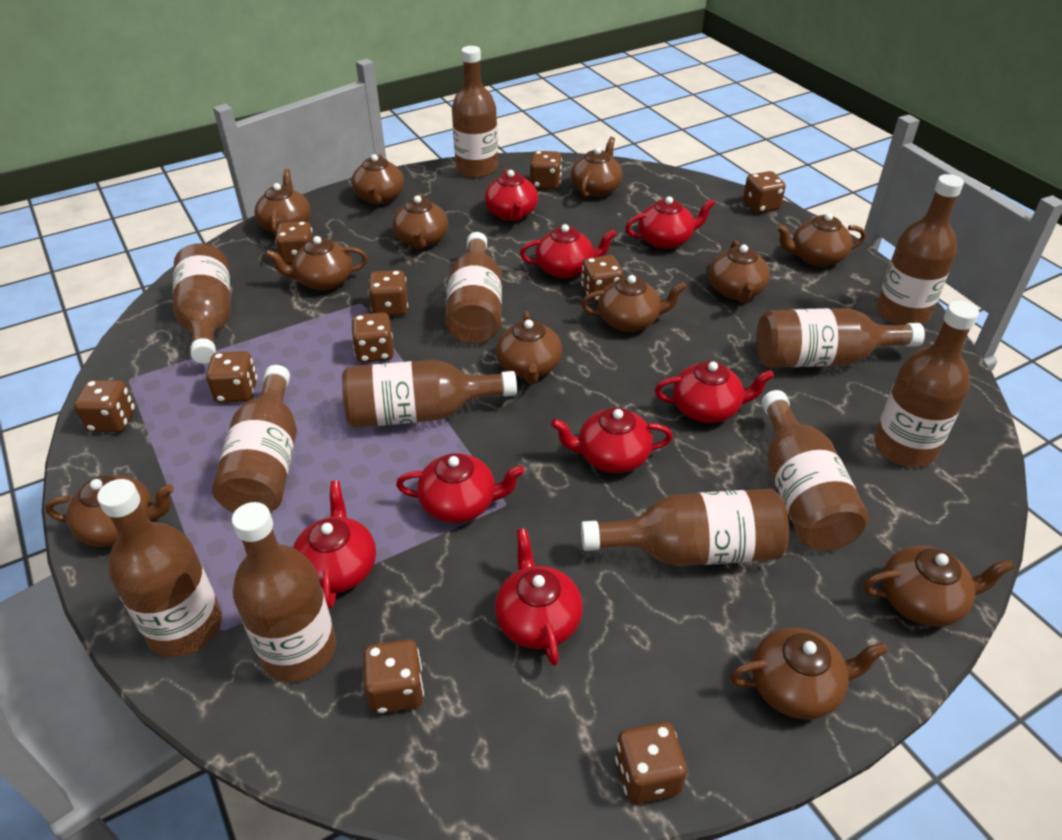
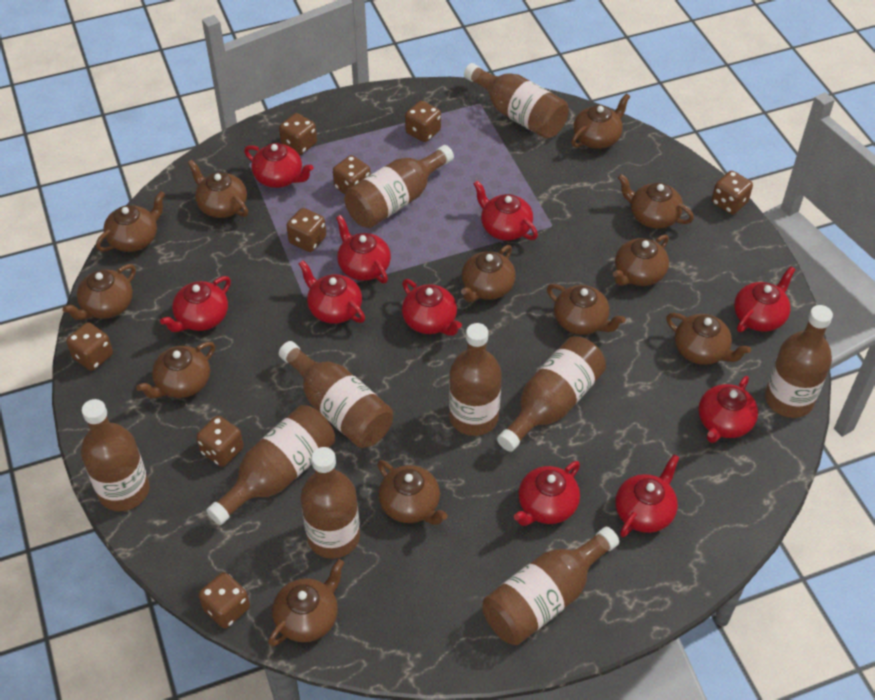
brown bottle: 12 -> 10
brown dice: 10 -> 8
red teapot: 8 -> 10

